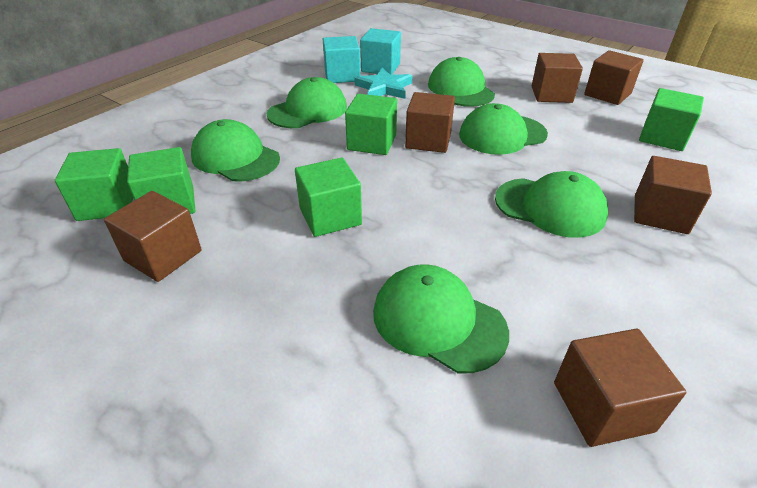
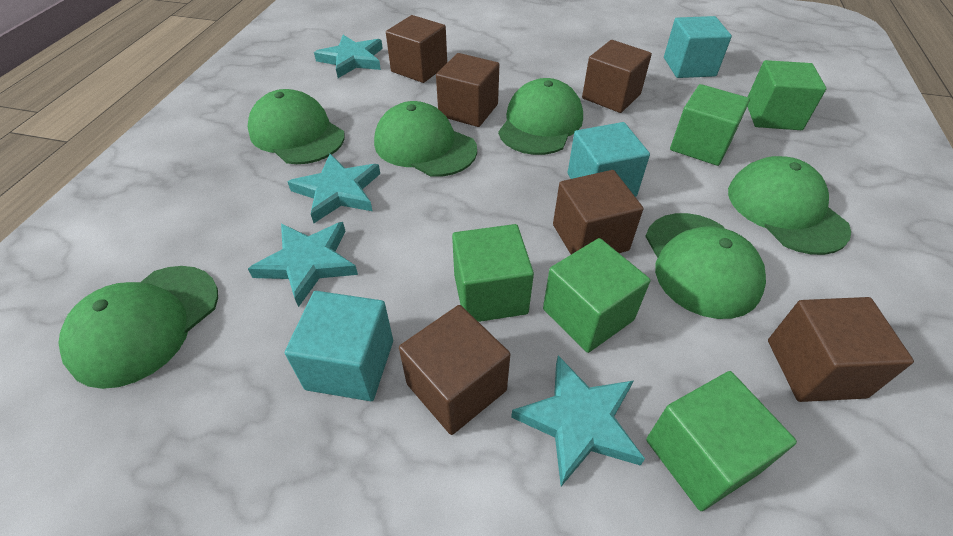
turquoise cube: 2 -> 3
turquoise star: 1 -> 4

